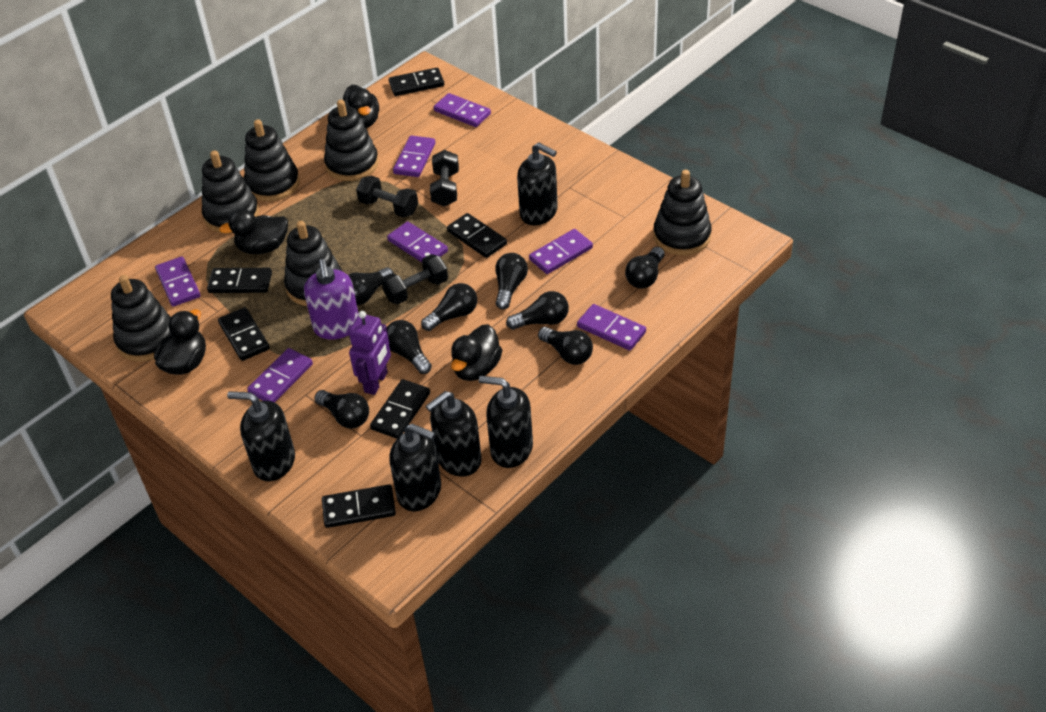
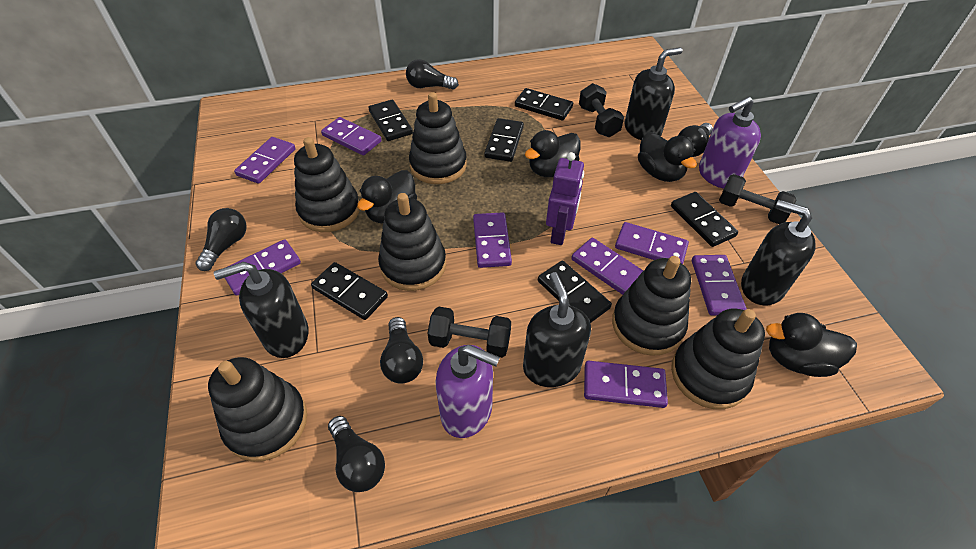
black light bulb: 8 -> 5
black soap dispenser: 5 -> 4
purple domino: 7 -> 8
purple soap dispenser: 1 -> 2

